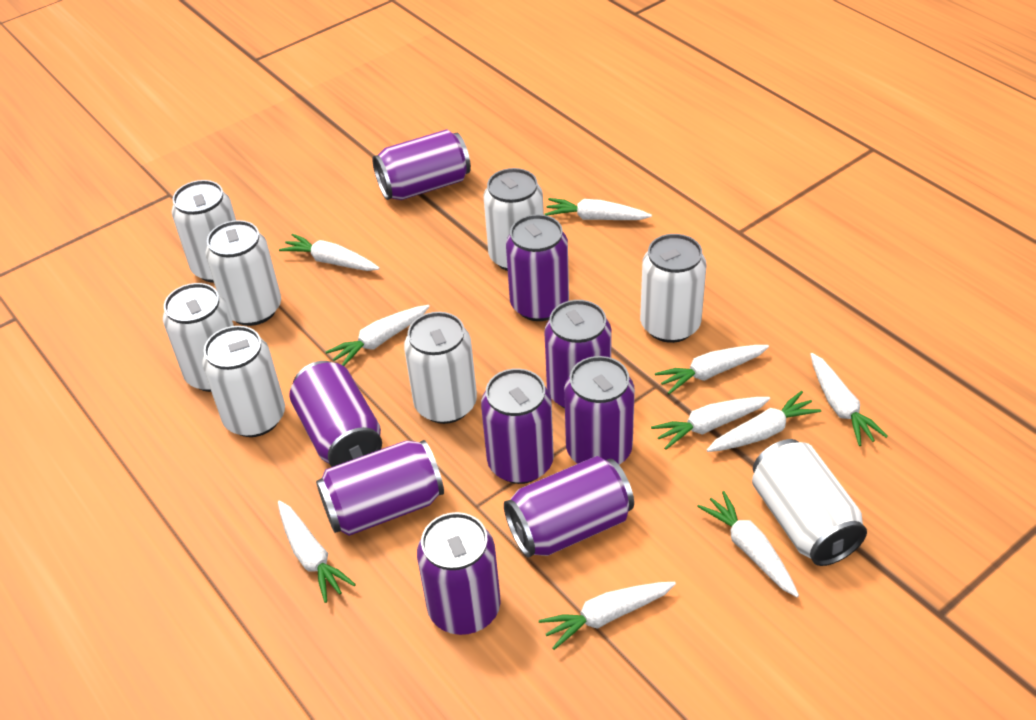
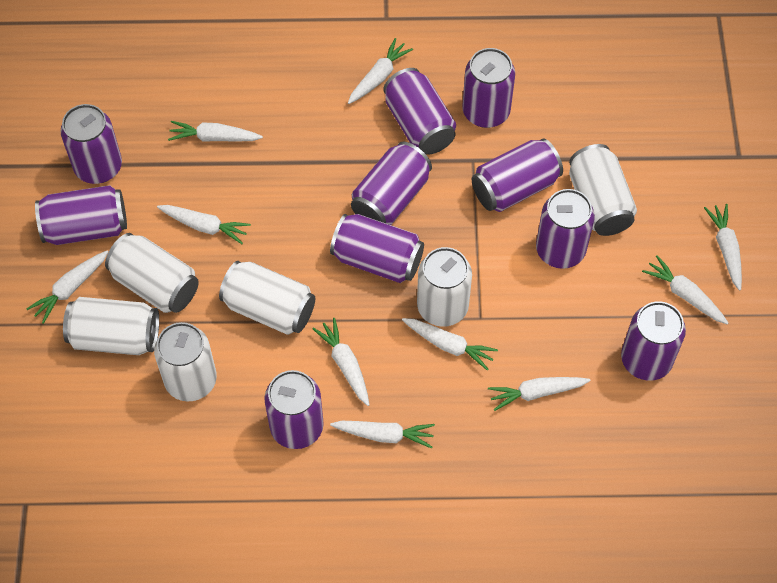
purple can: 9 -> 10
white can: 8 -> 6

